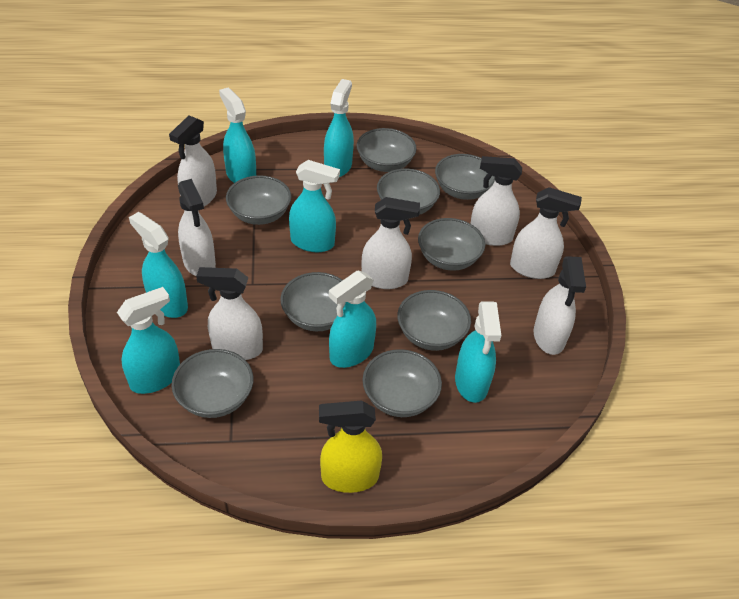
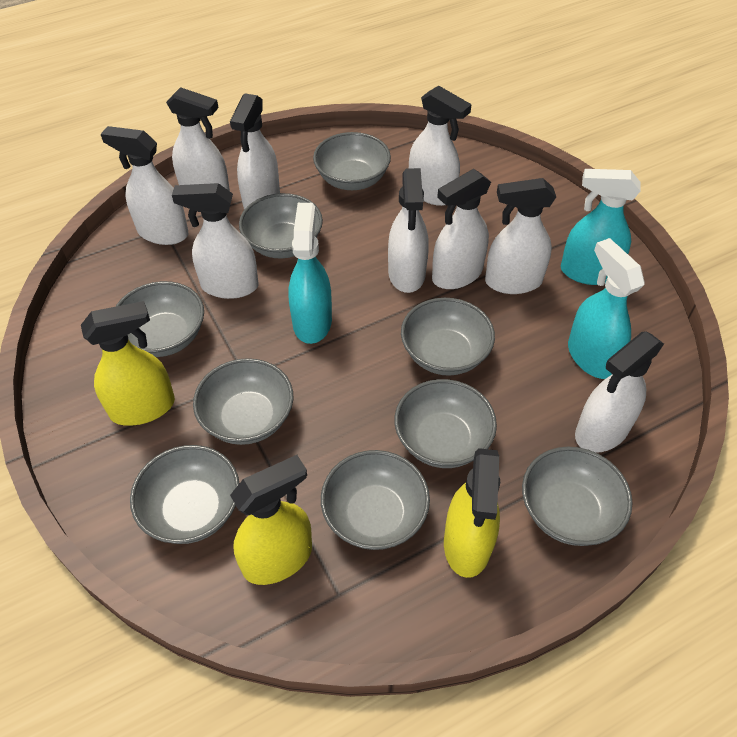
turquoise spray bottle: 7 -> 3
white spray bottle: 7 -> 9
yellow spray bottle: 1 -> 3

